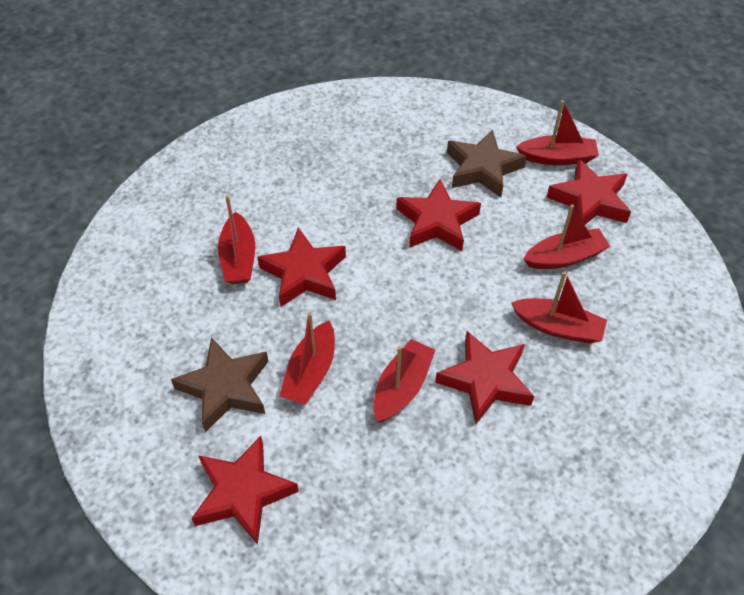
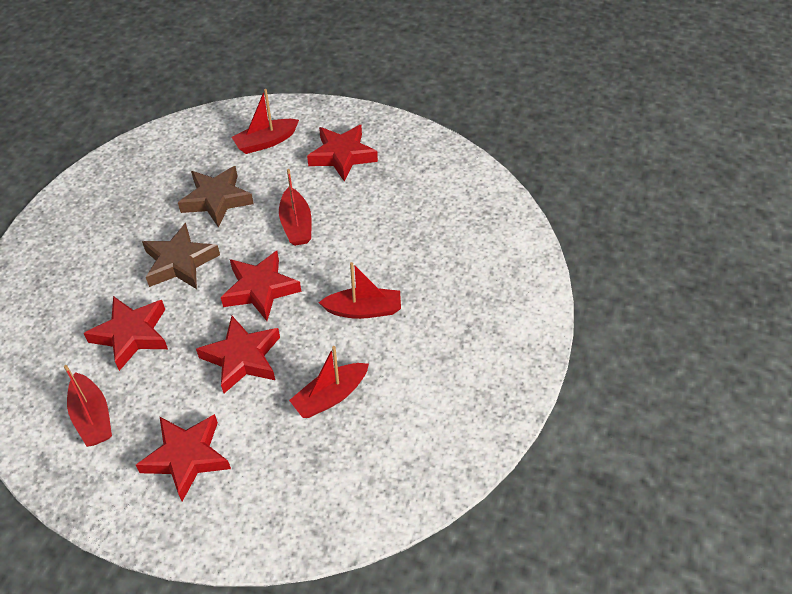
red boat: 6 -> 5

